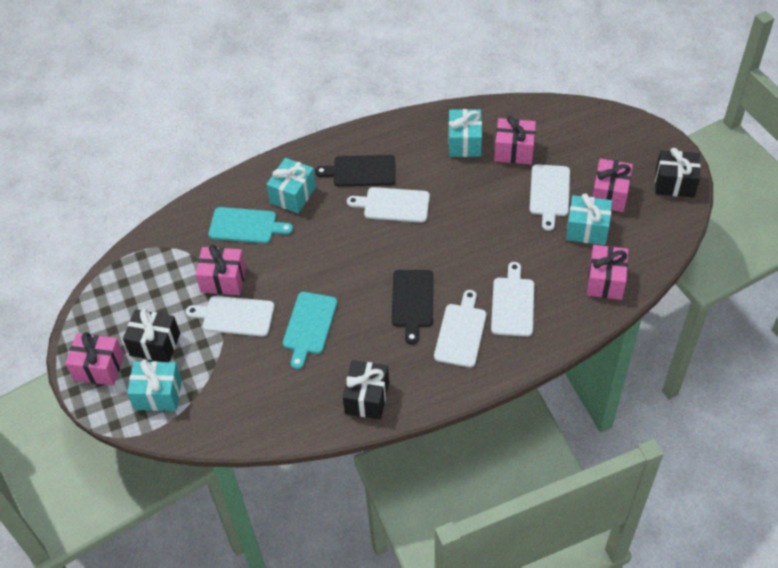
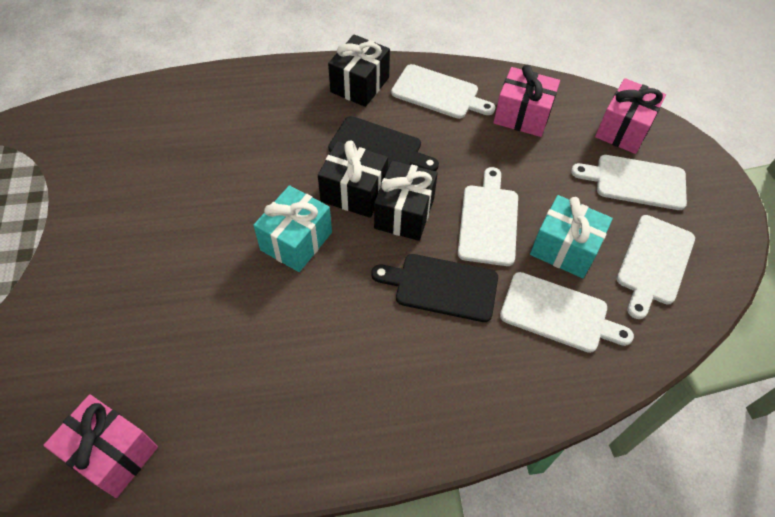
pink gift: 5 -> 3
turquoise cutting board: 2 -> 0
turquoise gift: 4 -> 2

